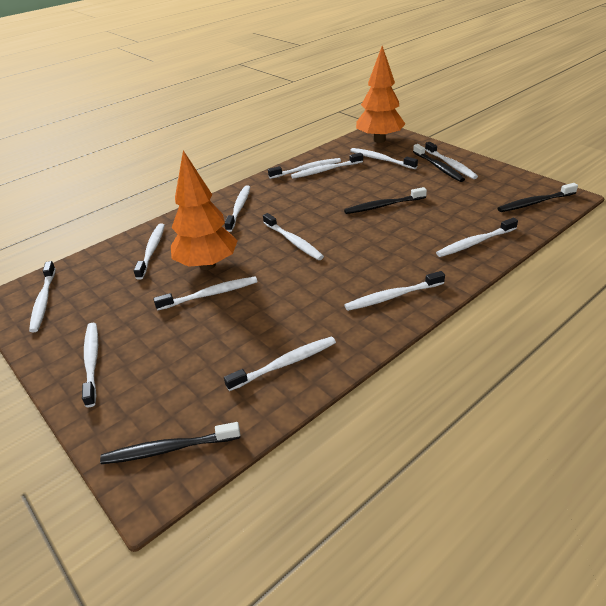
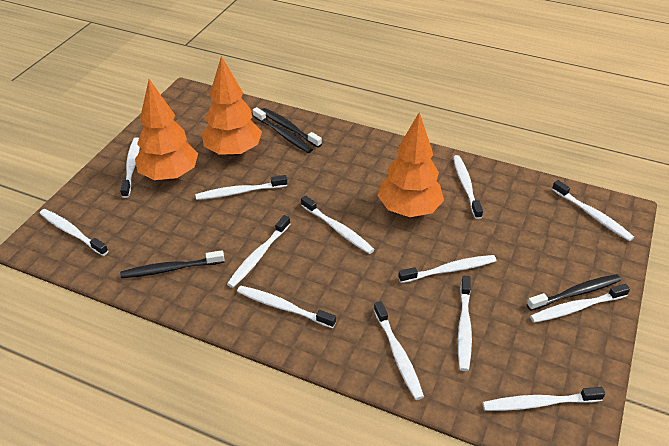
orange tree: 2 -> 3

